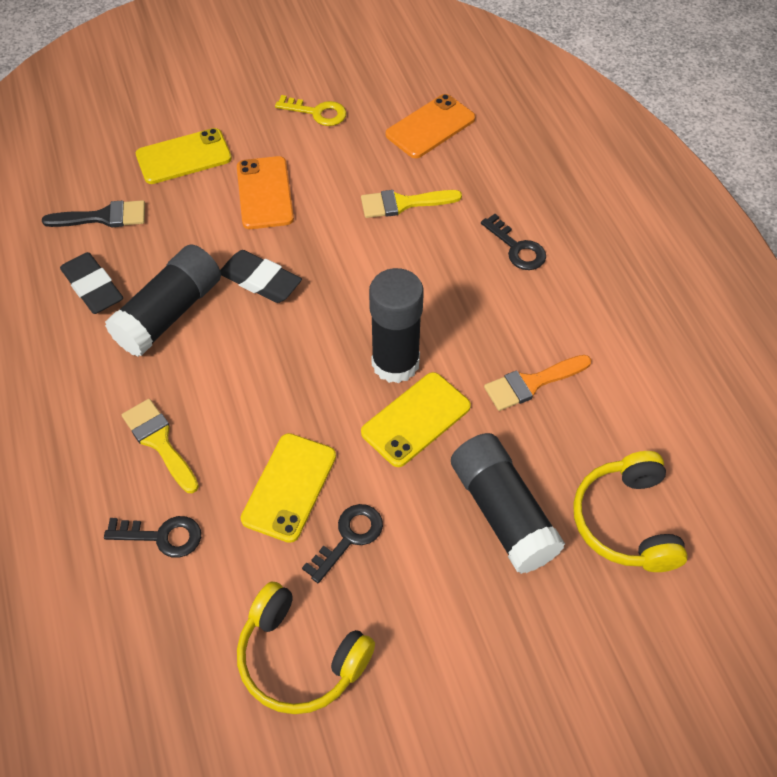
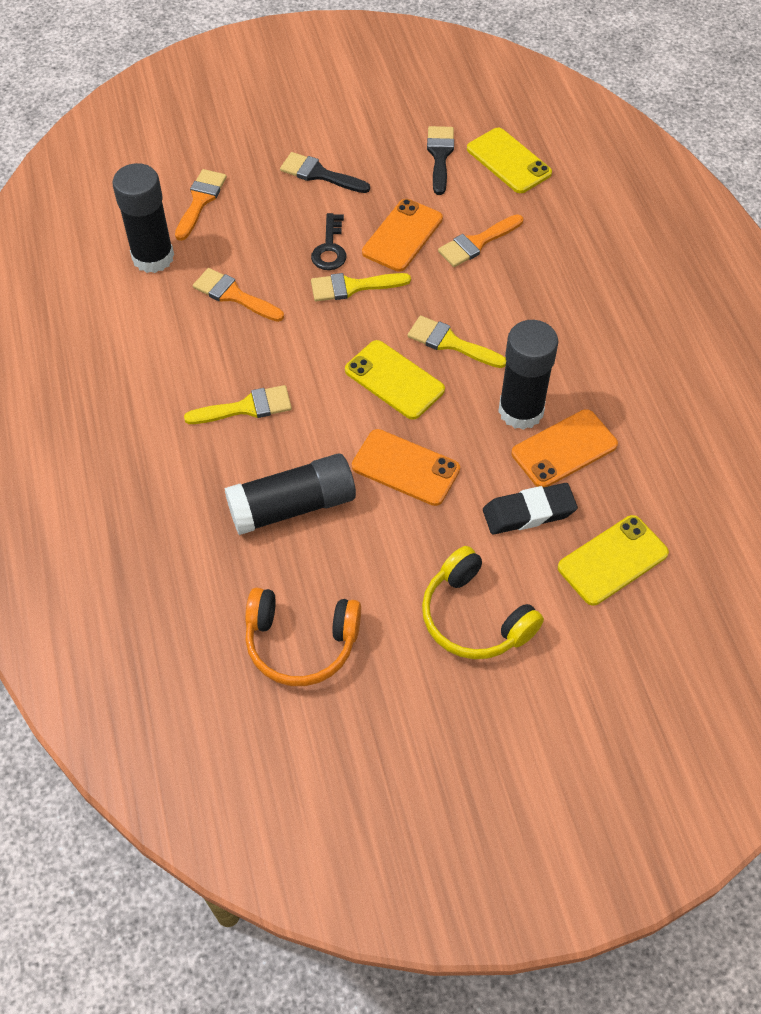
black brush: 1 -> 2
black eraser: 2 -> 1
black key: 3 -> 1
orange brush: 1 -> 3
orange headphones: 0 -> 1
orange phone: 2 -> 3
yellow brush: 2 -> 3
yellow headphones: 2 -> 1
yellow key: 1 -> 0

